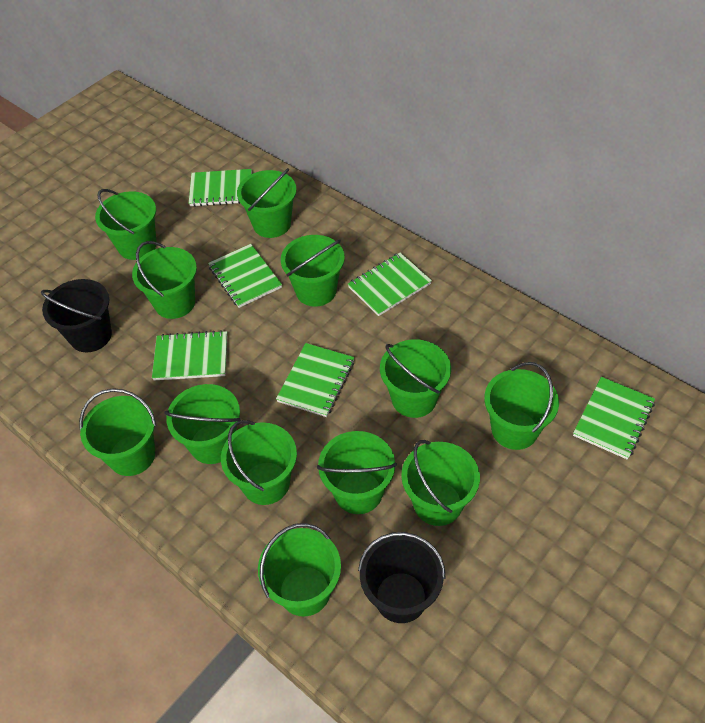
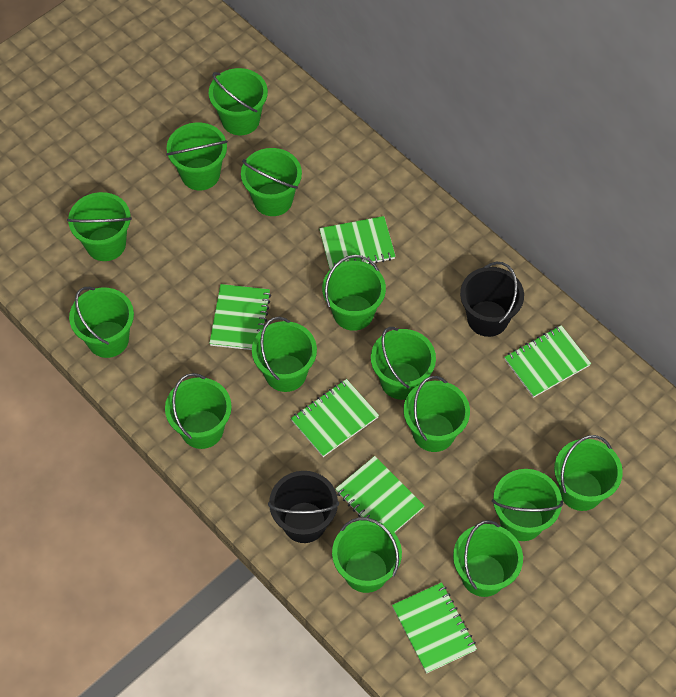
green bucket: 12 -> 14

